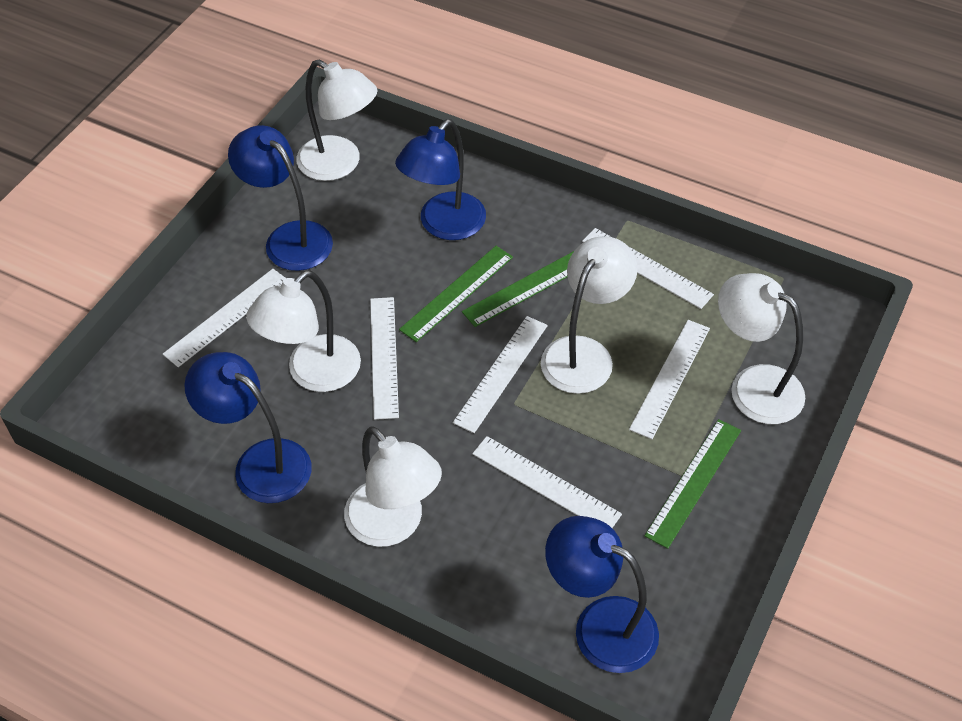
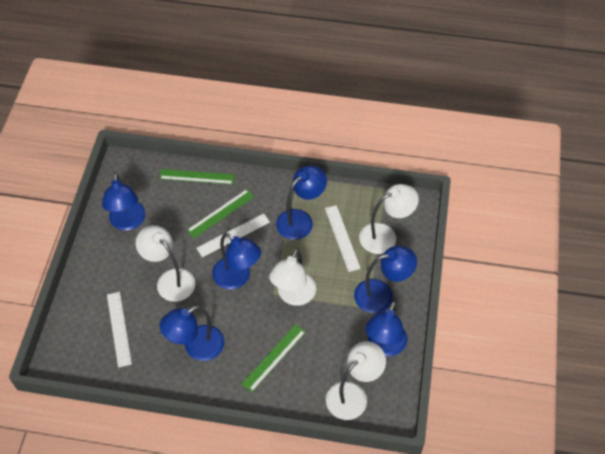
blue lamp: 4 -> 6
white lamp: 5 -> 4
white ruler: 6 -> 3

